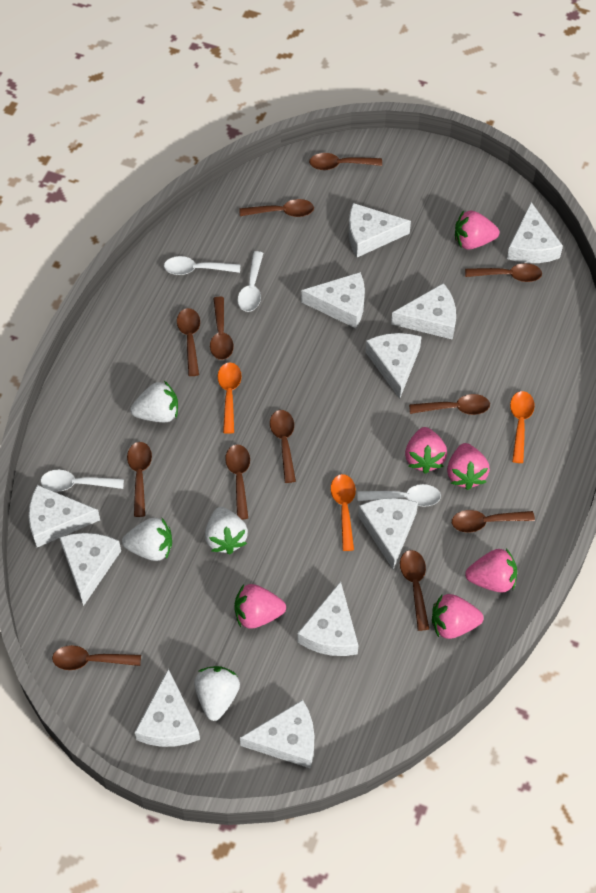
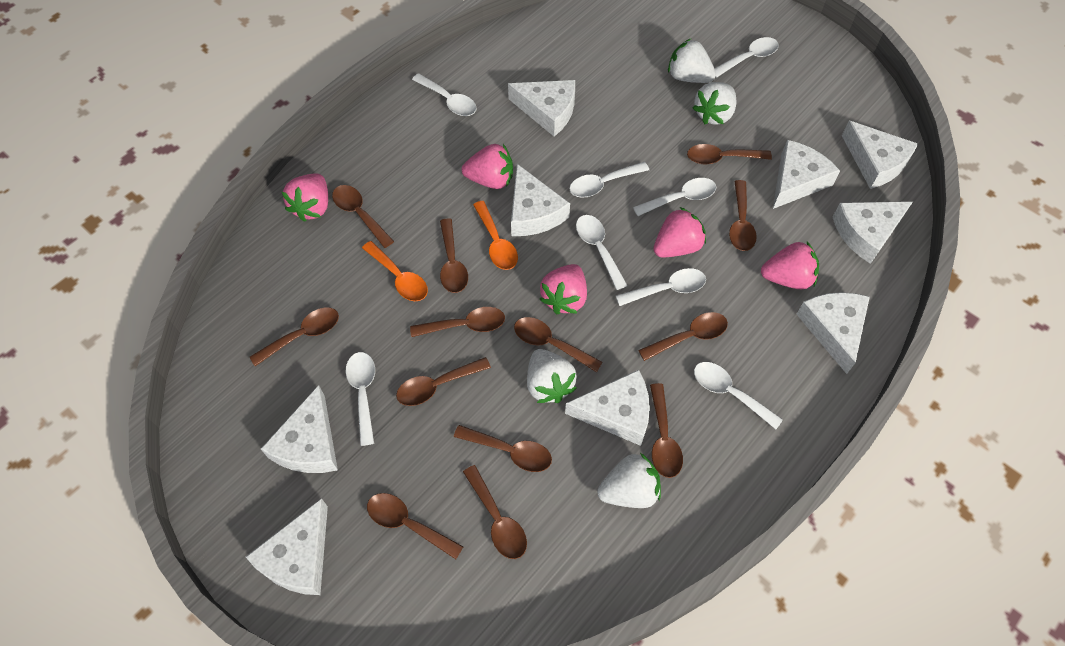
brown spoon: 12 -> 13
orange spoon: 3 -> 2
pink strawberry: 6 -> 5
white cheese: 11 -> 9
white spoon: 4 -> 8

